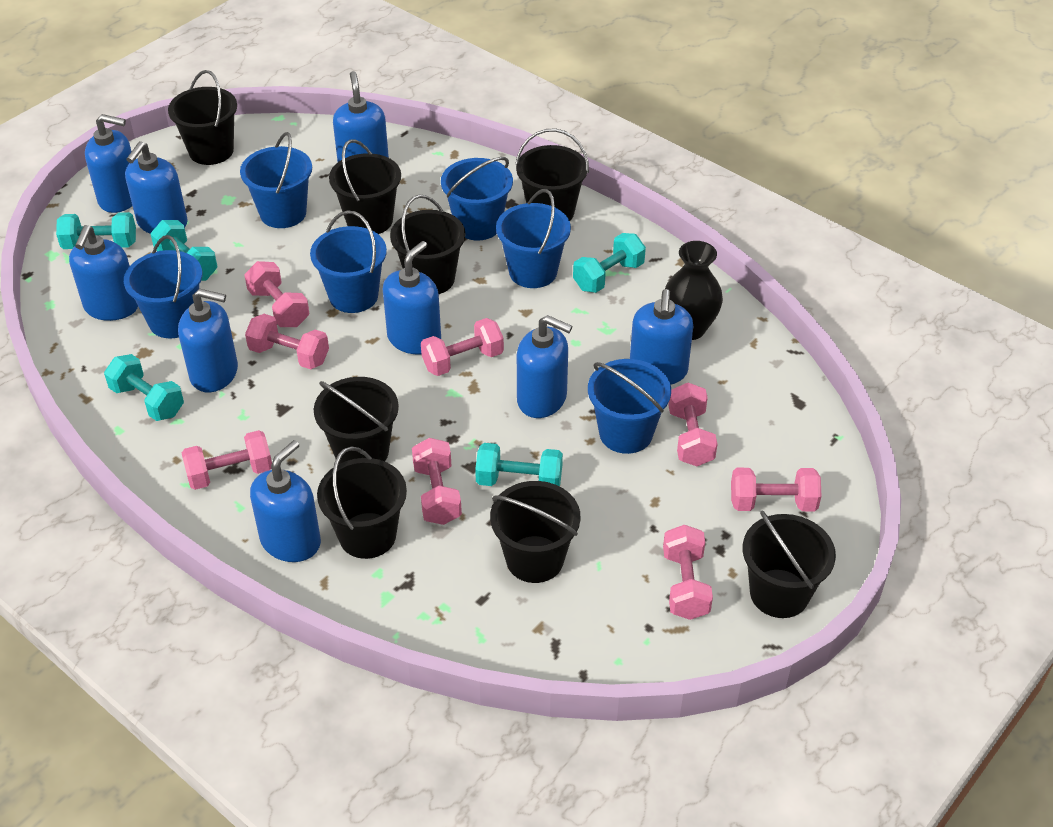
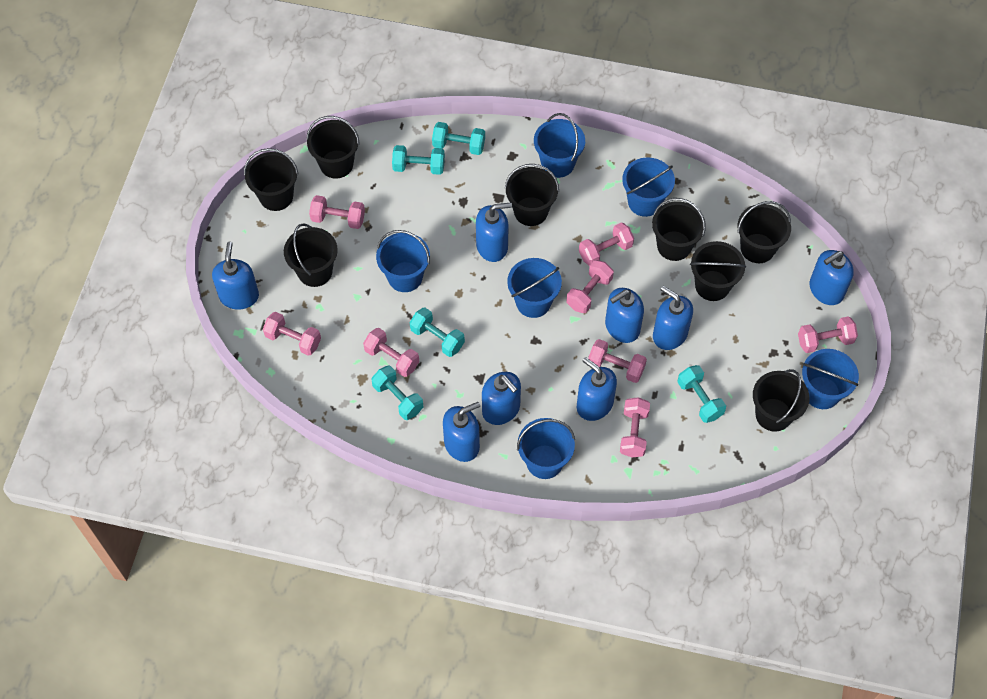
black vase: 1 -> 0
blue soap dispenser: 9 -> 8

